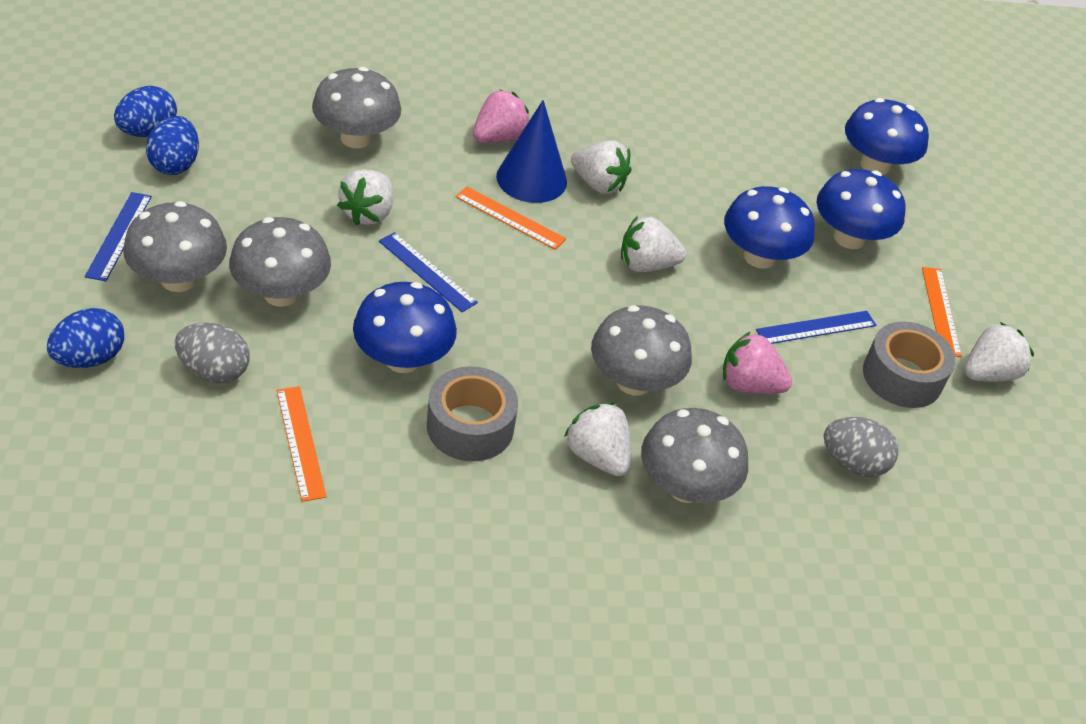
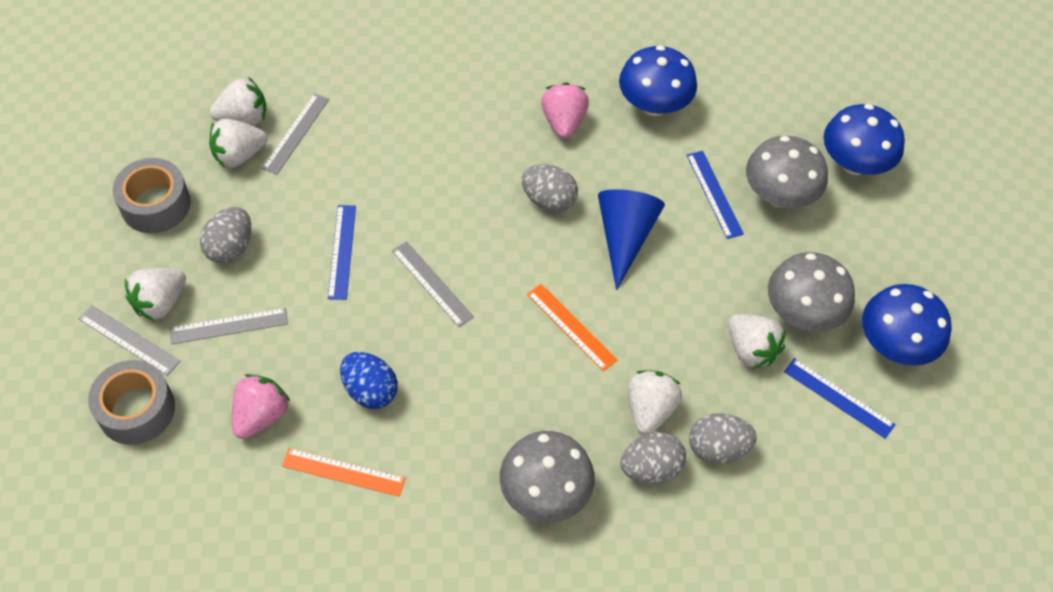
blue egg: 3 -> 1
blue mushroom: 4 -> 3
grey egg: 2 -> 4
grey mushroom: 5 -> 3
grey ruler: 0 -> 4
orange ruler: 3 -> 2

